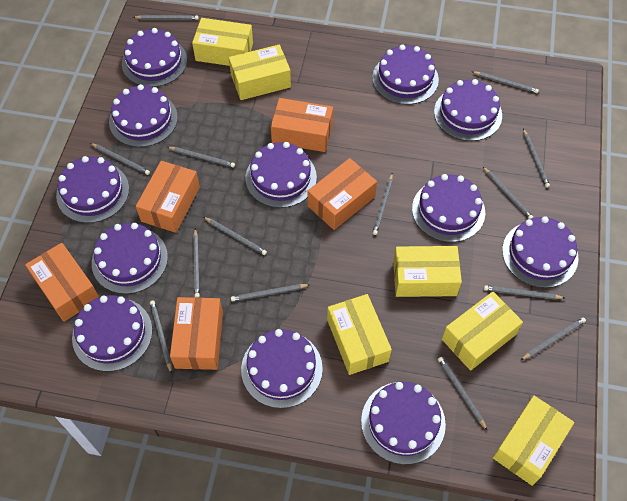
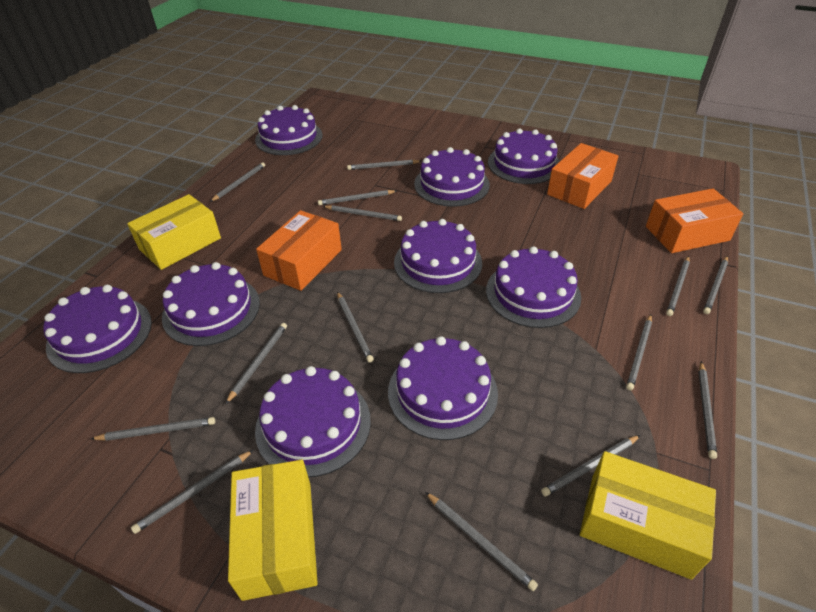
orange box: 5 -> 3
purple cake: 12 -> 9
yellow box: 6 -> 3

